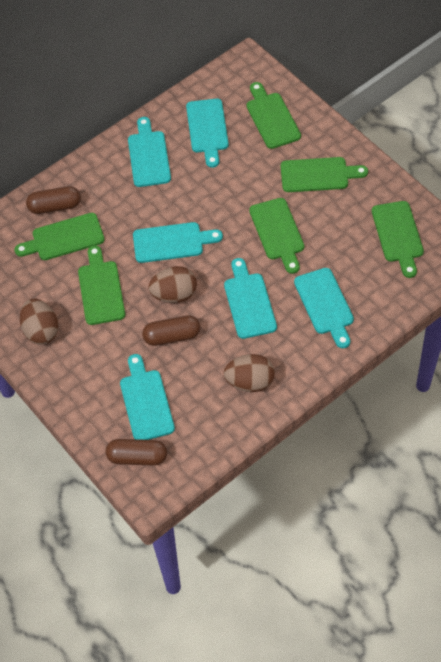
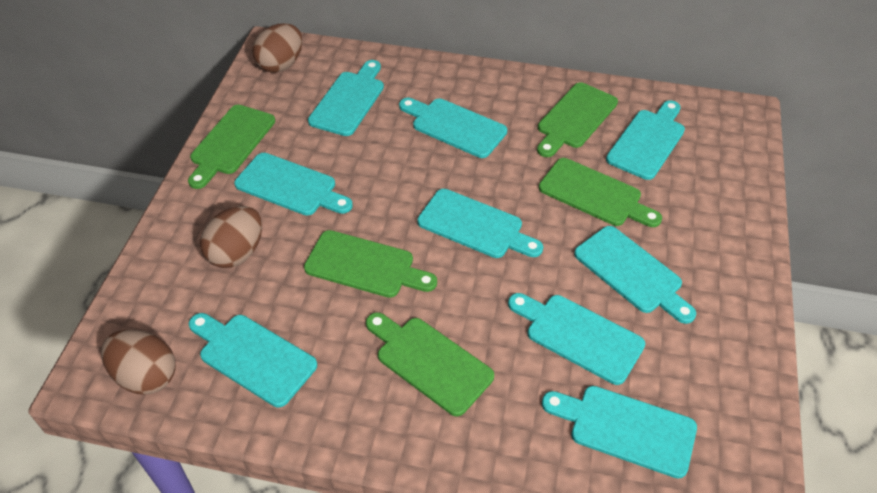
brown capsule: 3 -> 0
green cutting board: 6 -> 5
turquoise cutting board: 6 -> 9

